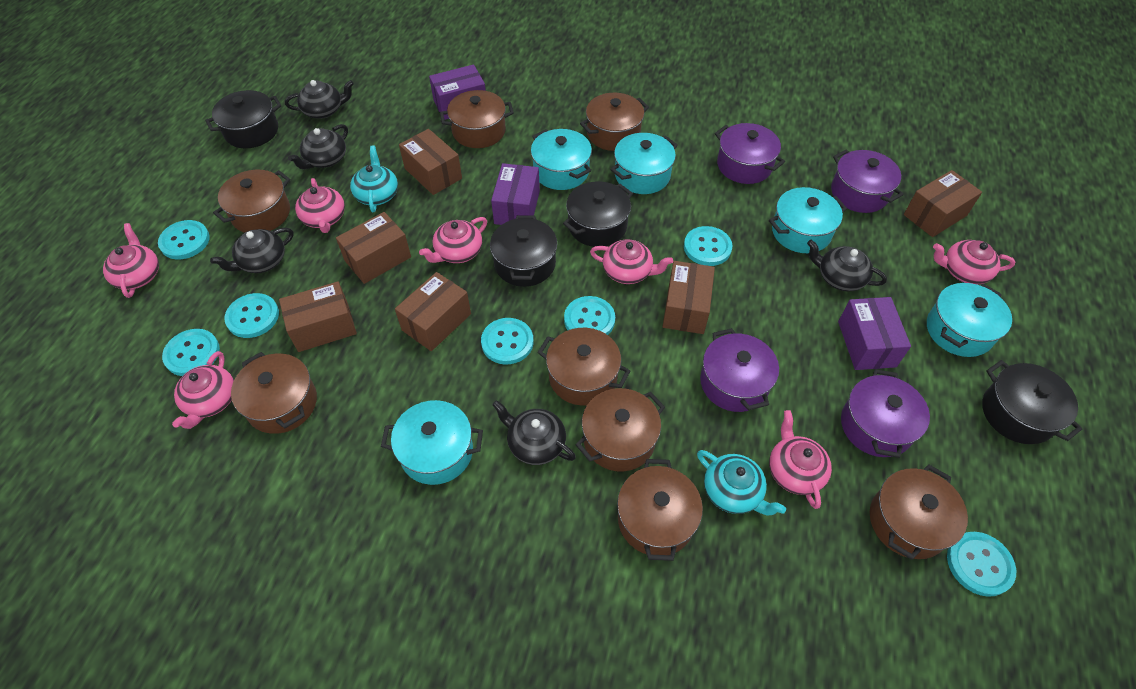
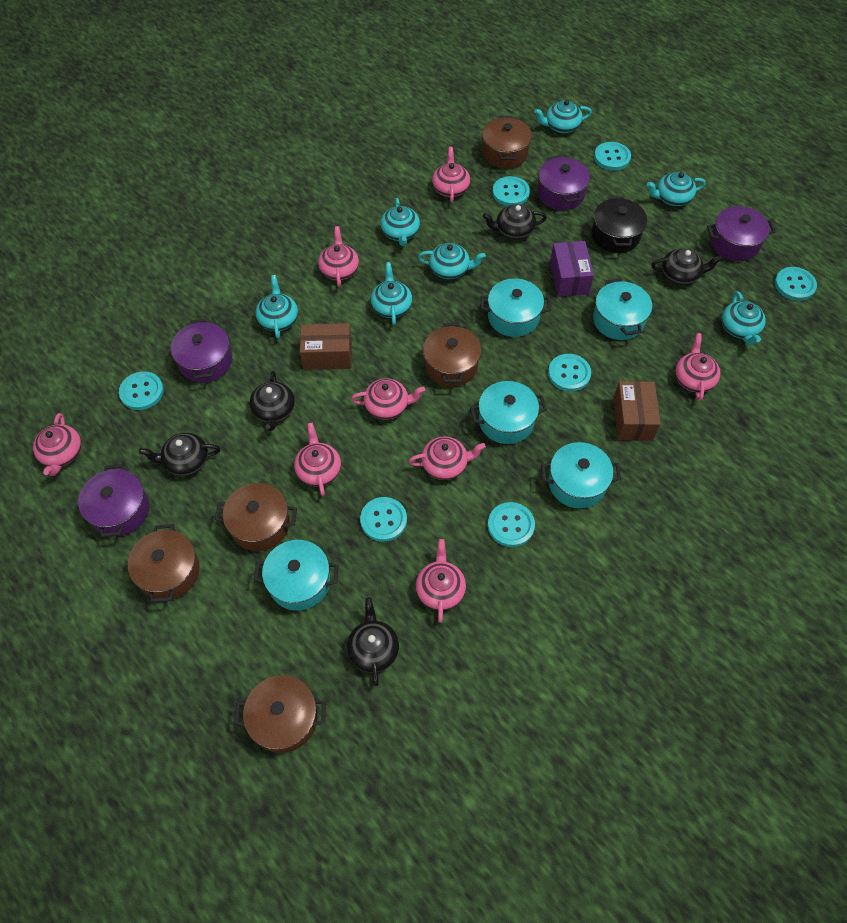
black pot: 4 -> 1
brown box: 6 -> 2
brown pot: 8 -> 5
pink teapot: 7 -> 8
purple box: 3 -> 1
turquoise teapot: 2 -> 7

